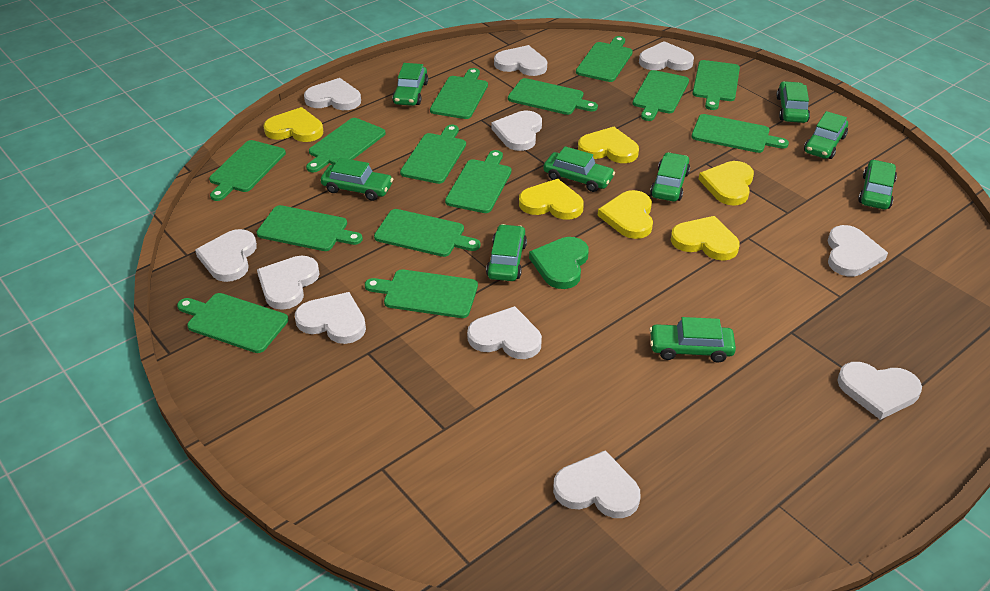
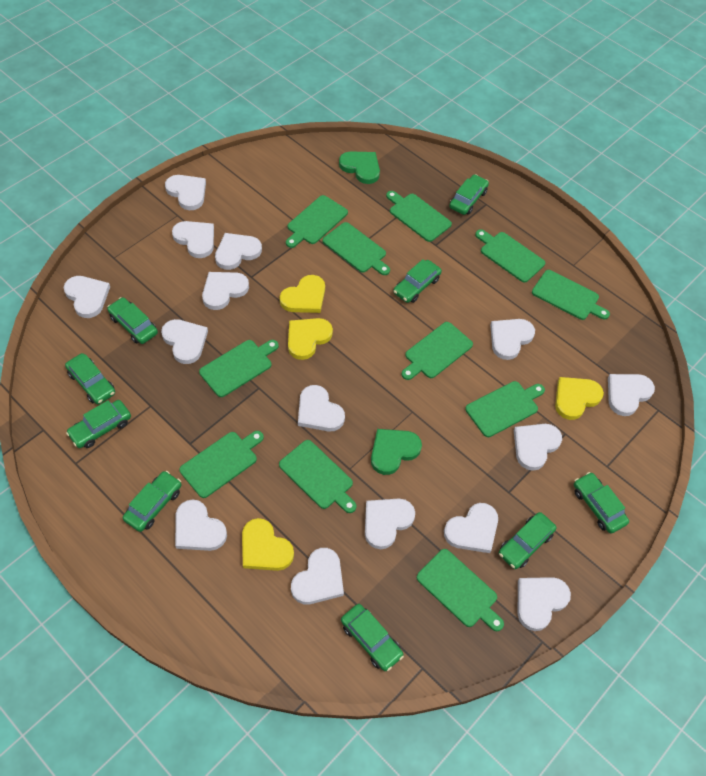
green cutting board: 14 -> 11
green heart: 1 -> 2
white heart: 11 -> 15
yellow heart: 6 -> 4

